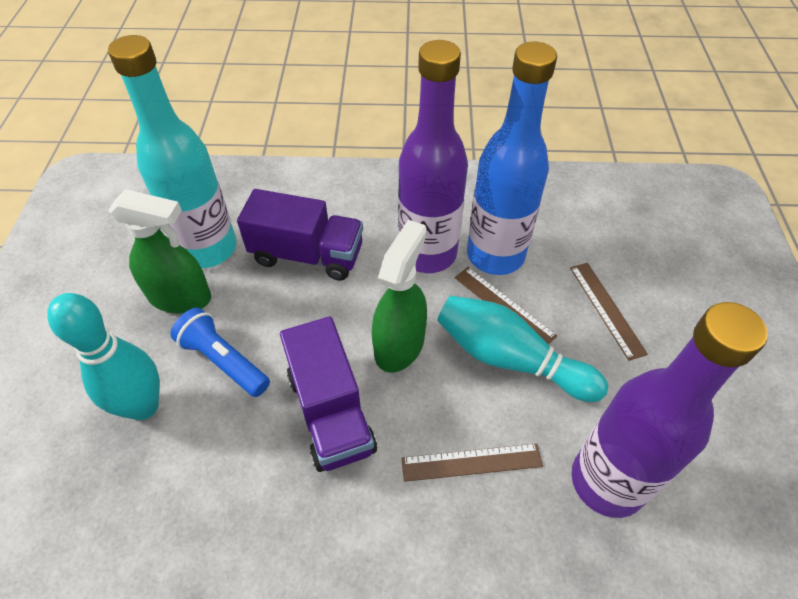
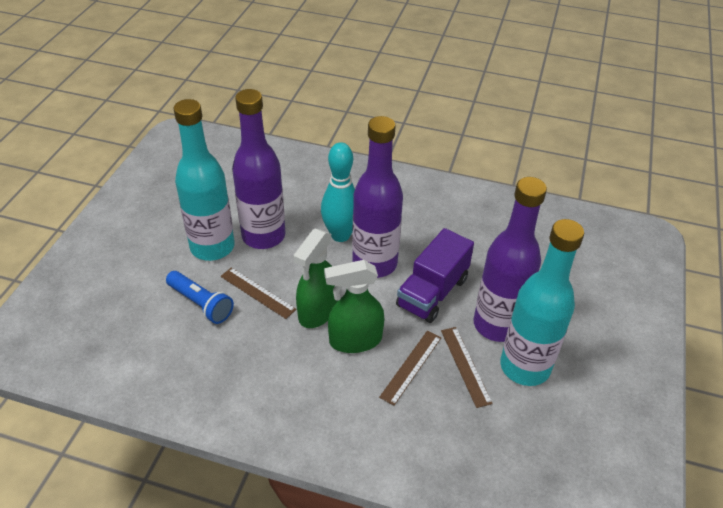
blue bottle: 1 -> 0
purple bottle: 2 -> 3
purple truck: 2 -> 1
turquoise bottle: 1 -> 2
turquoise bowling pin: 2 -> 1

